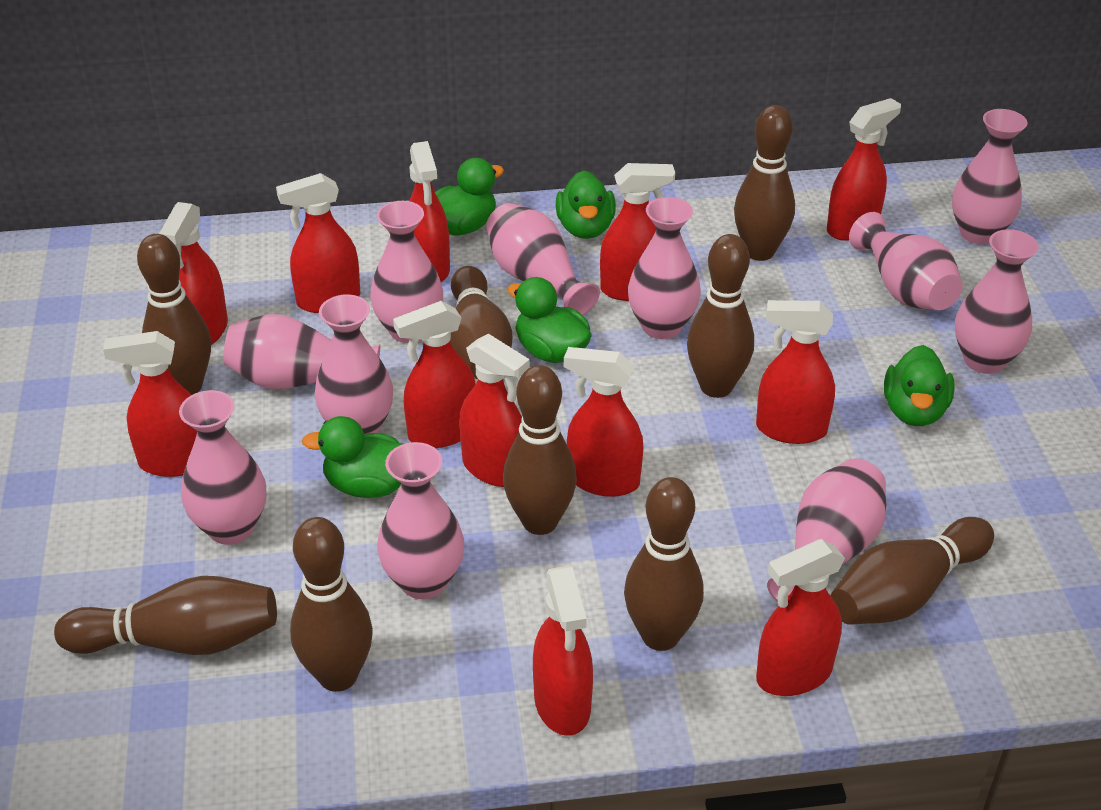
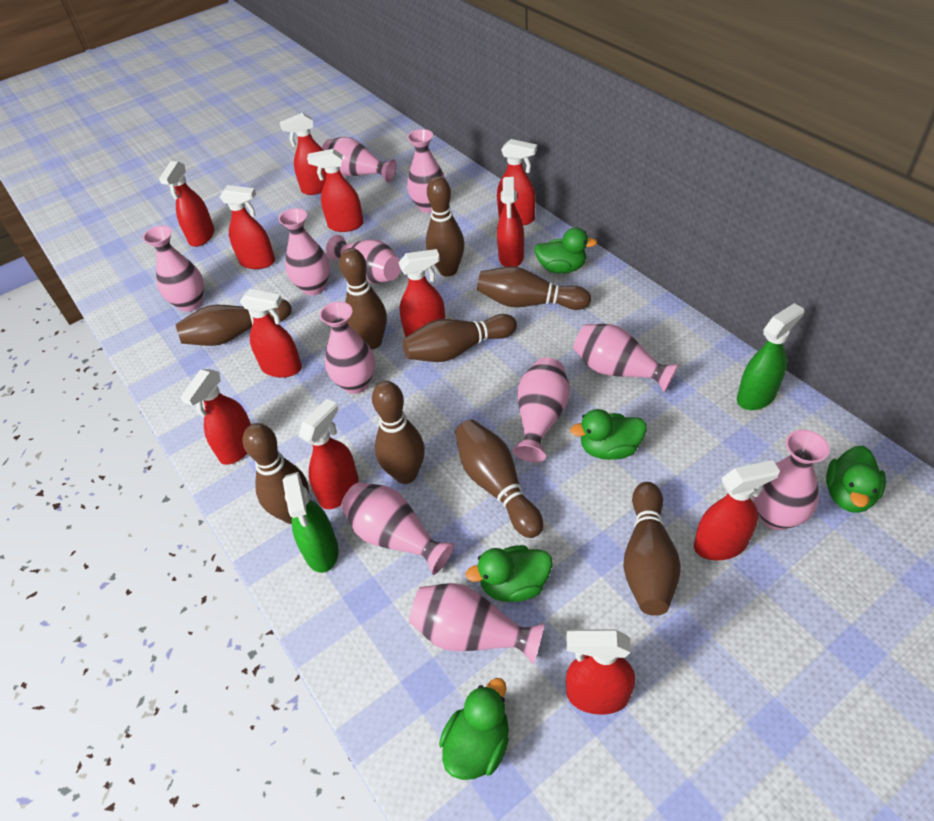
green spray bottle: 0 -> 2

